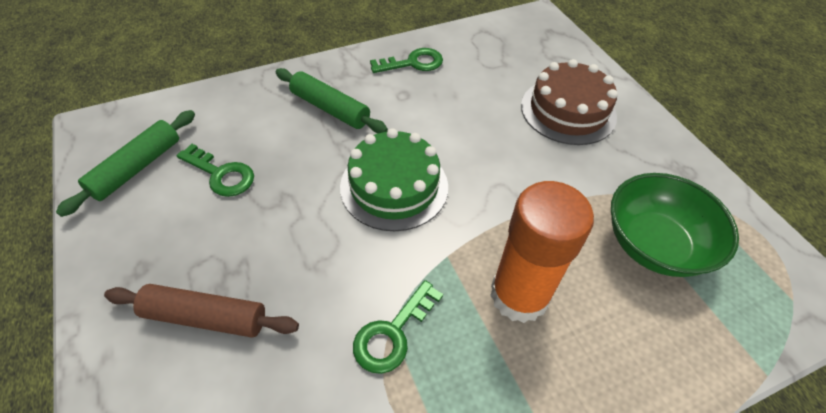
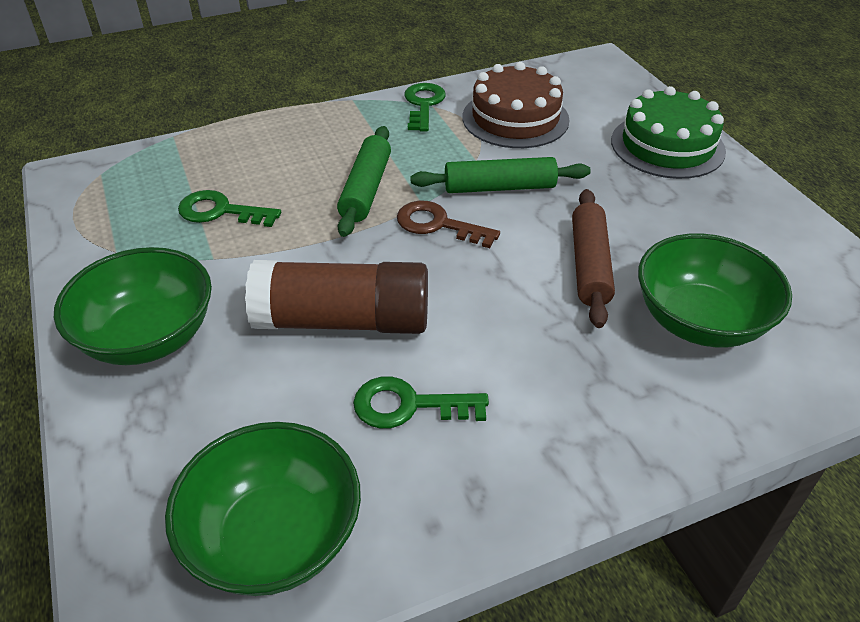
brown glue stick: 0 -> 1
brown key: 0 -> 1
green bowl: 1 -> 3
orange glue stick: 1 -> 0

